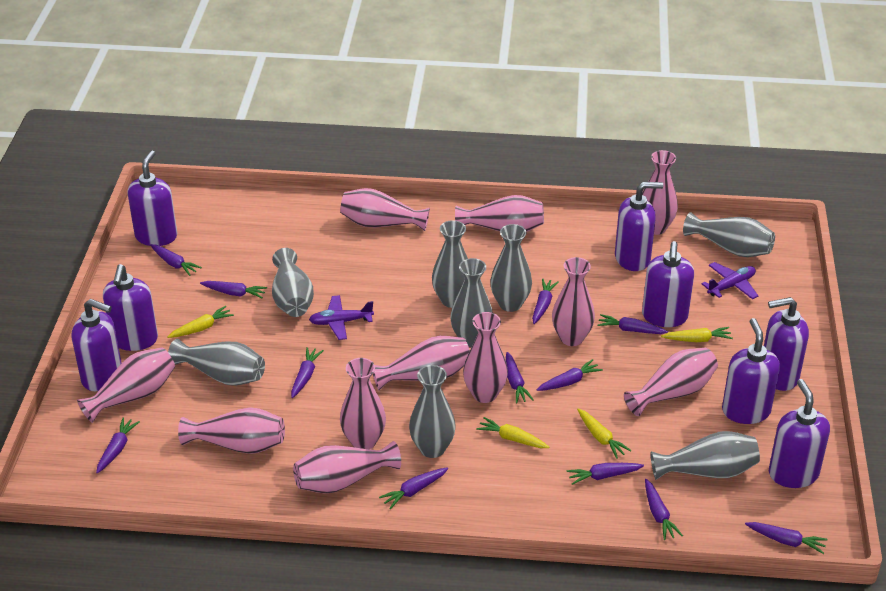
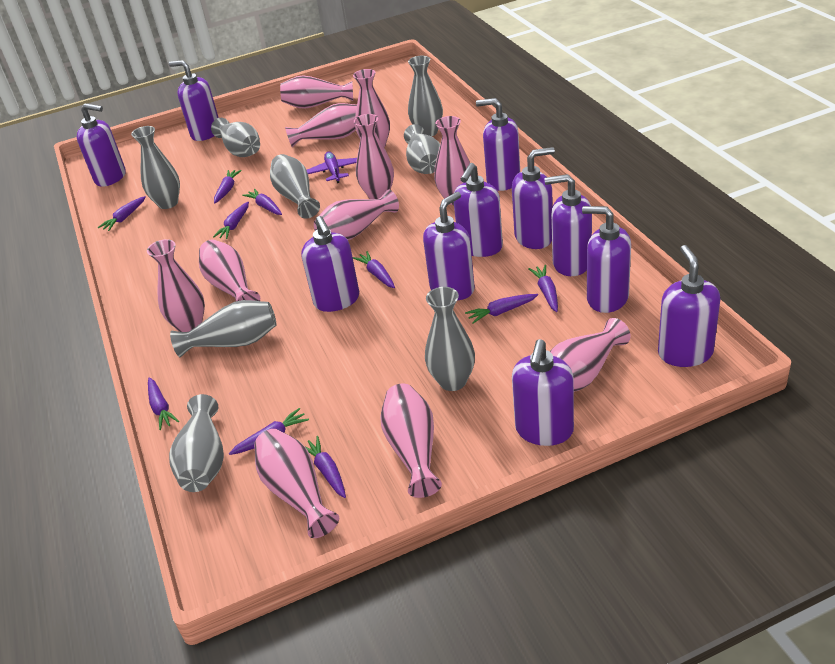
purple carrot: 12 -> 10
purple plane: 2 -> 1
purple soap dispenser: 8 -> 11
yellow carrot: 4 -> 0

